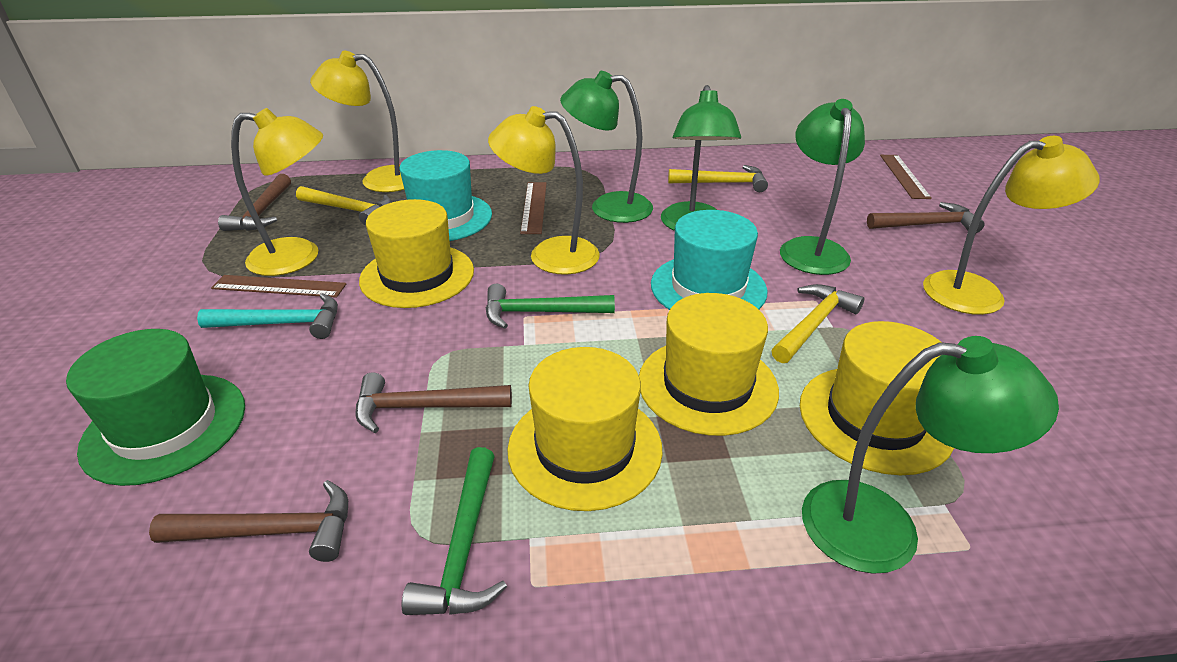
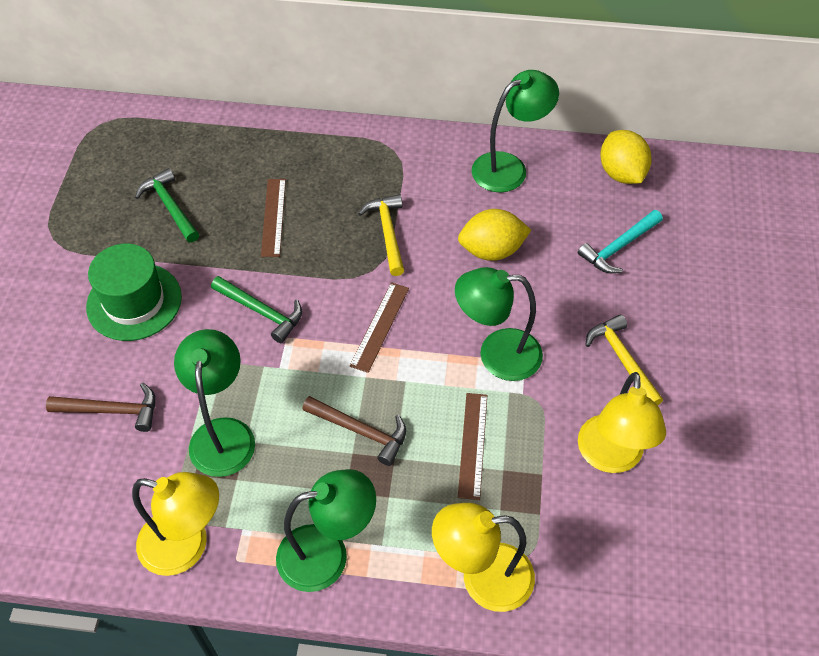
brown hammer: 4 -> 2
turquoise hat: 2 -> 0
yellow hammer: 3 -> 2
yellow hat: 4 -> 0
yellow lamp: 4 -> 3
yellow lemon: 0 -> 2

